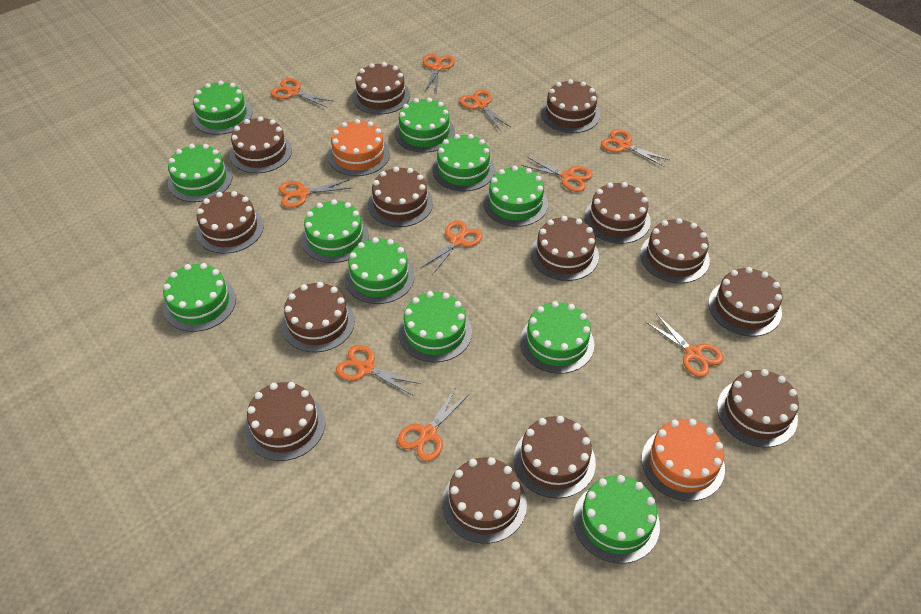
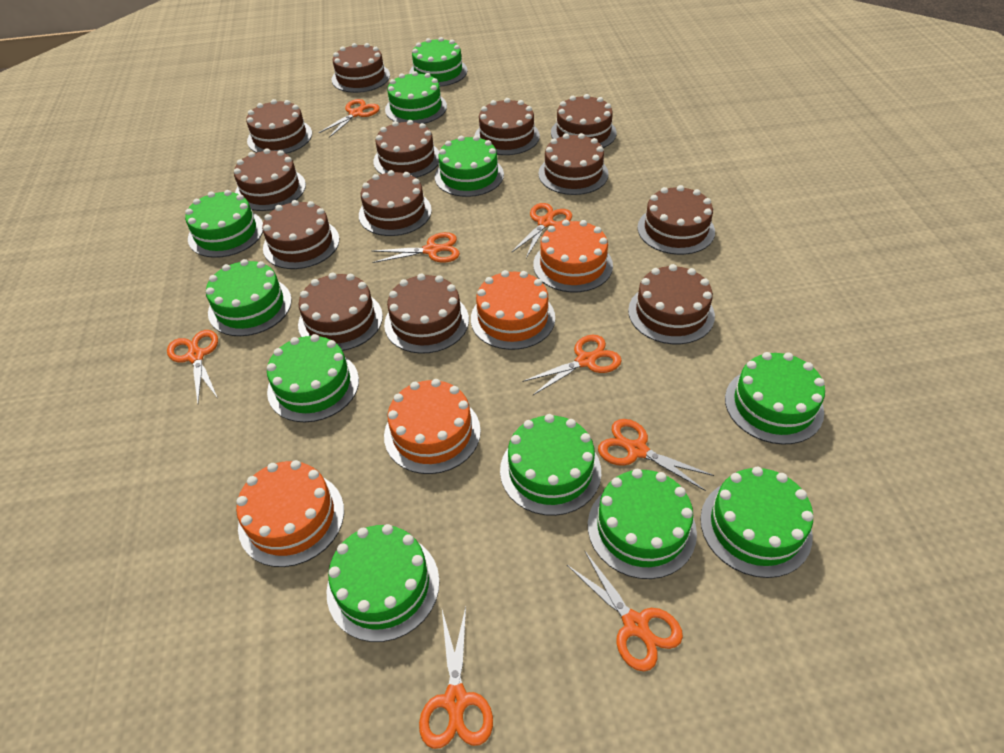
brown cake: 14 -> 13
orange cake: 2 -> 4
orange scissors: 10 -> 8

